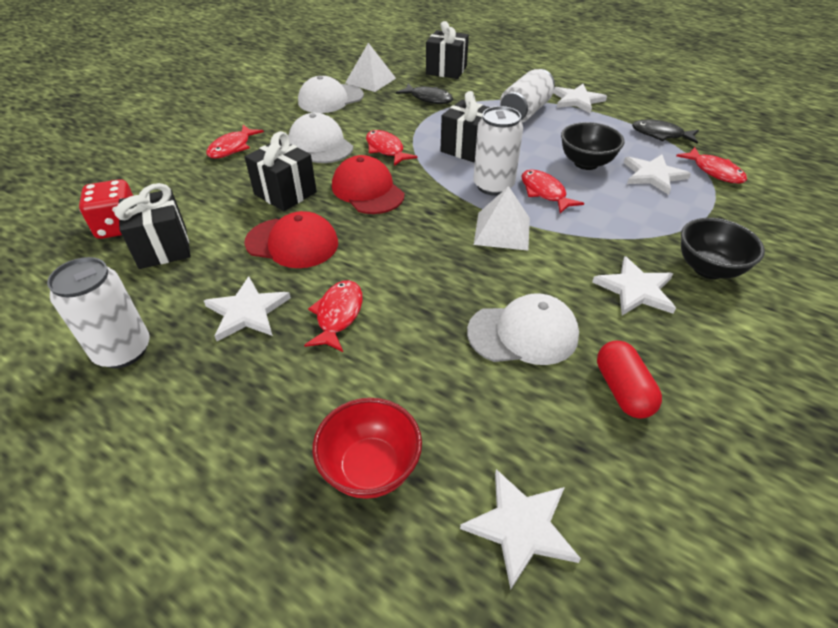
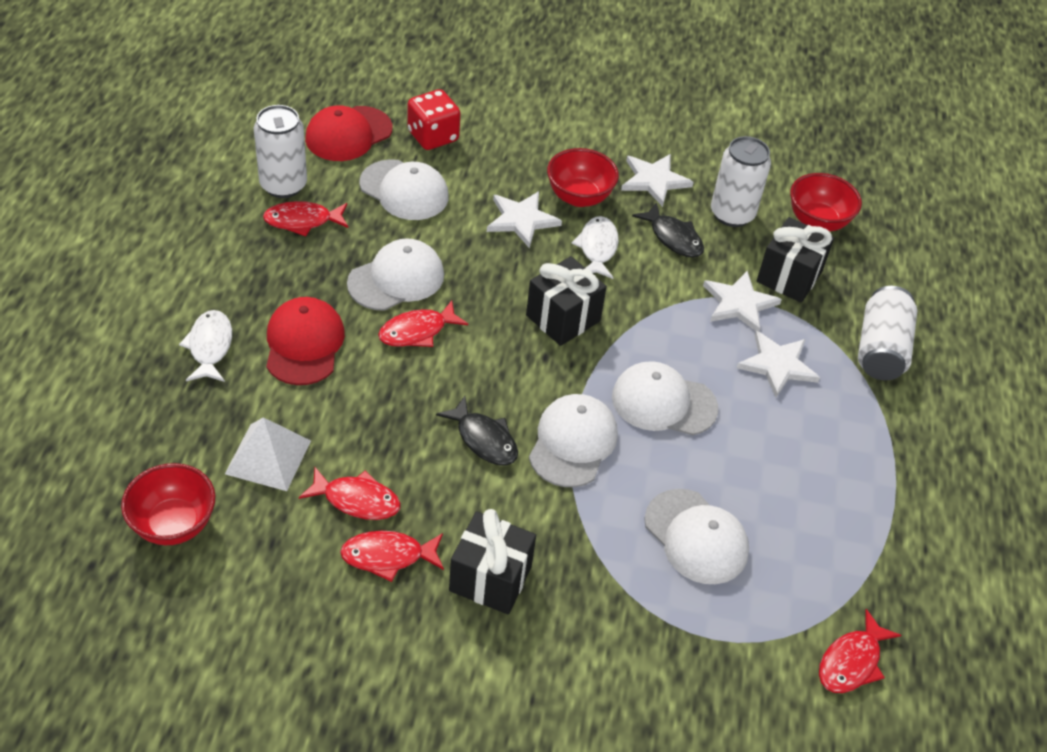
black bowl: 2 -> 0
black gift: 4 -> 3
red bowl: 1 -> 3
red capsule: 1 -> 0
white cap: 3 -> 5
white fish: 0 -> 2
white pyramid: 2 -> 1
white star: 5 -> 4

